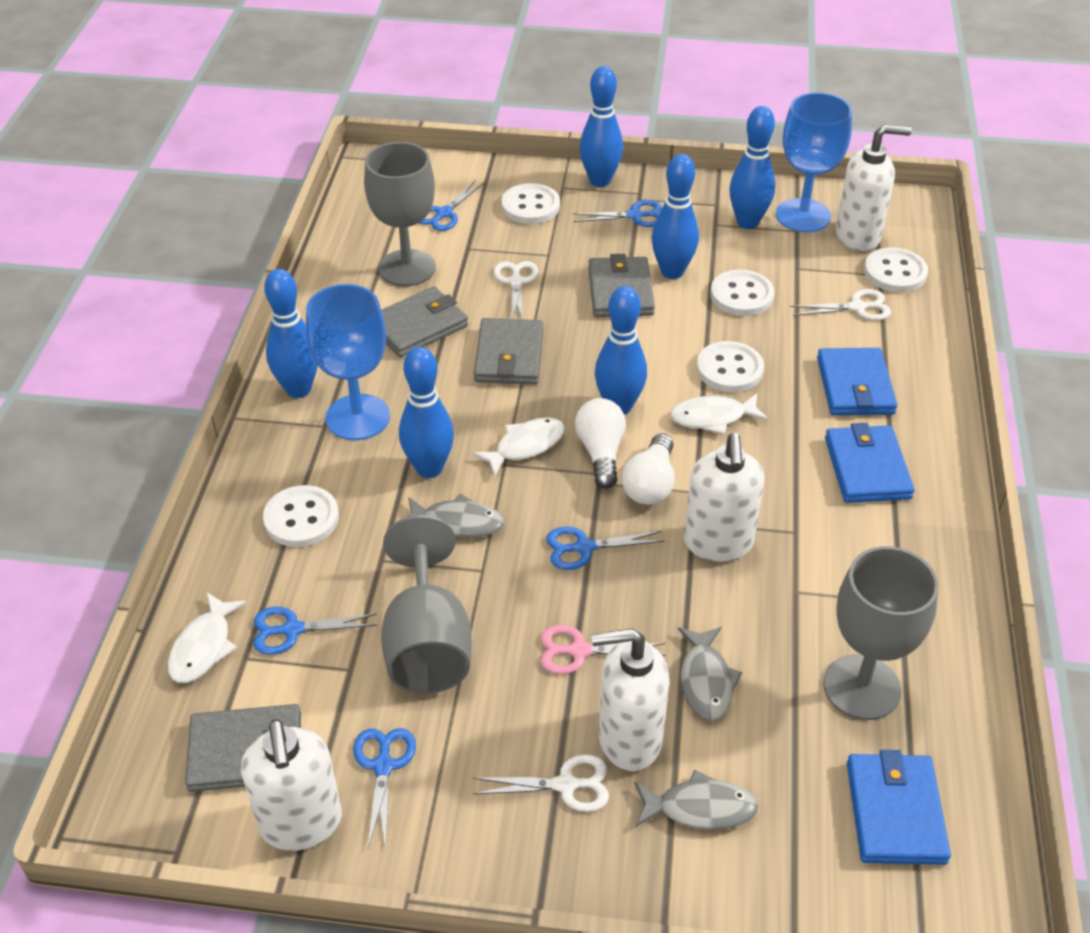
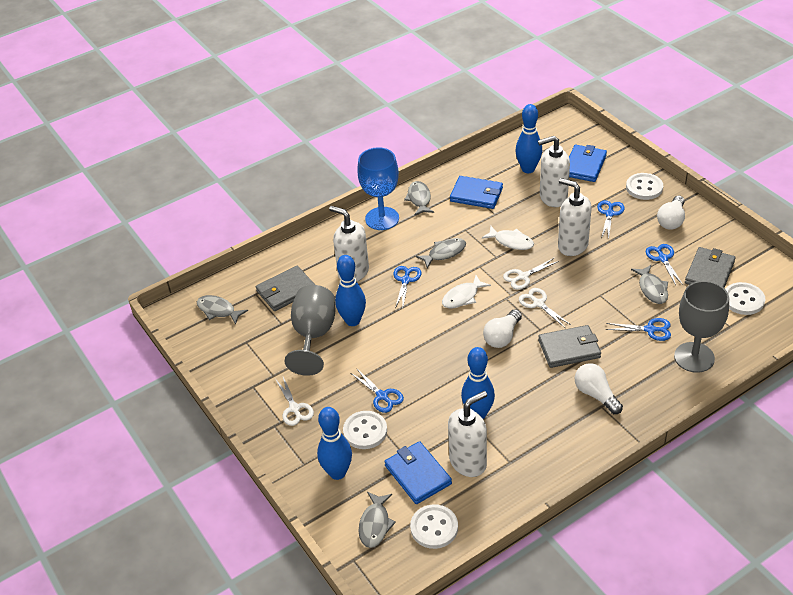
blue bowling pin: 6 -> 4
blue goblet: 2 -> 1
grey fish: 3 -> 5
grey goblet: 3 -> 2
grey wallet: 4 -> 3
pink scissors: 1 -> 0
white button: 5 -> 4
white fish: 3 -> 2
white light bulb: 2 -> 3

